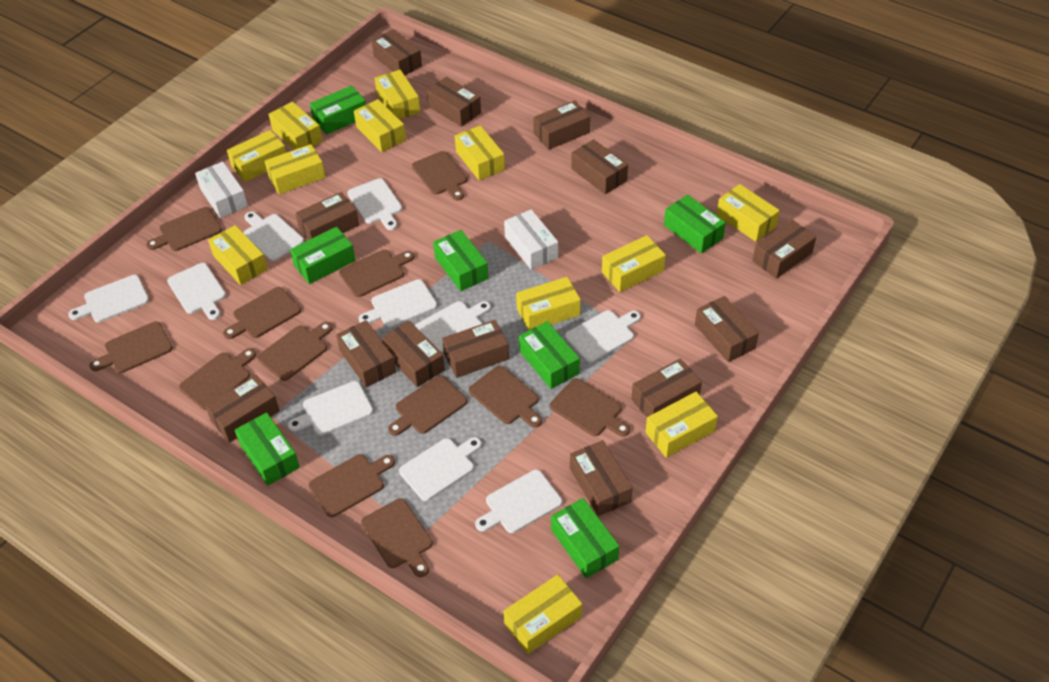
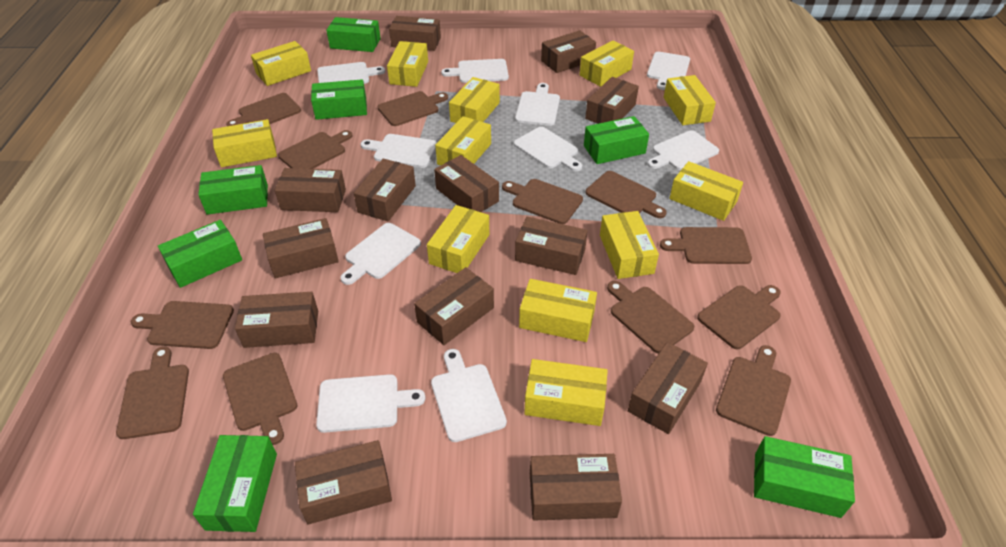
white box: 2 -> 0

